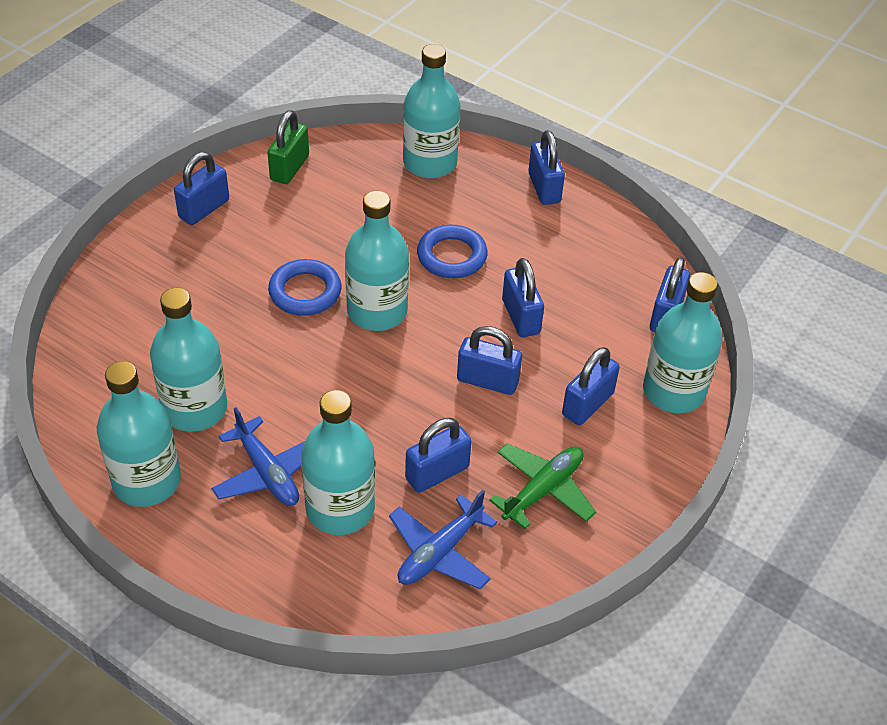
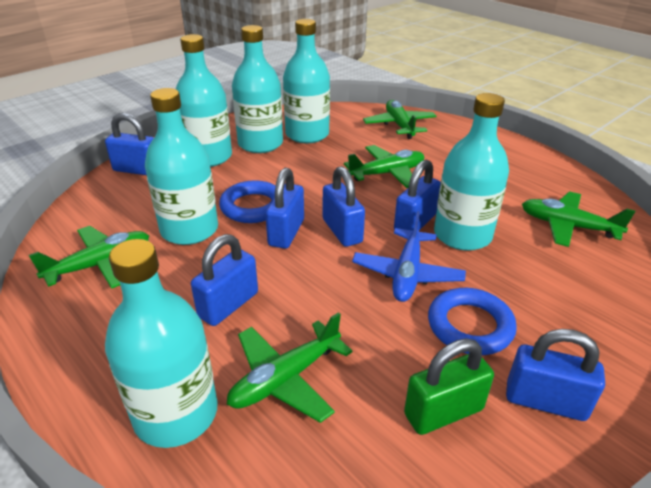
blue padlock: 7 -> 6
blue plane: 2 -> 1
green plane: 1 -> 5

